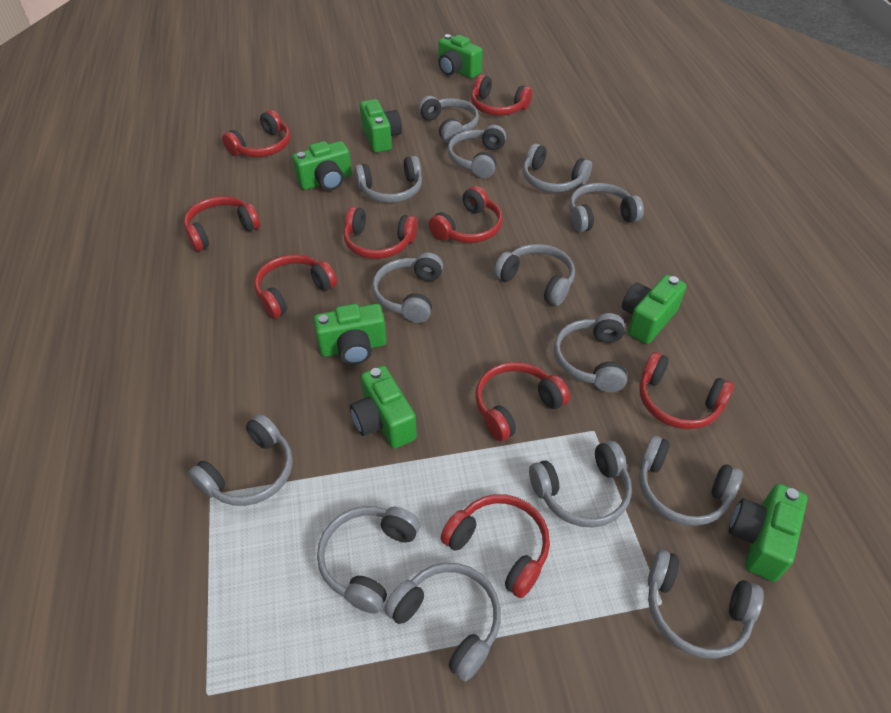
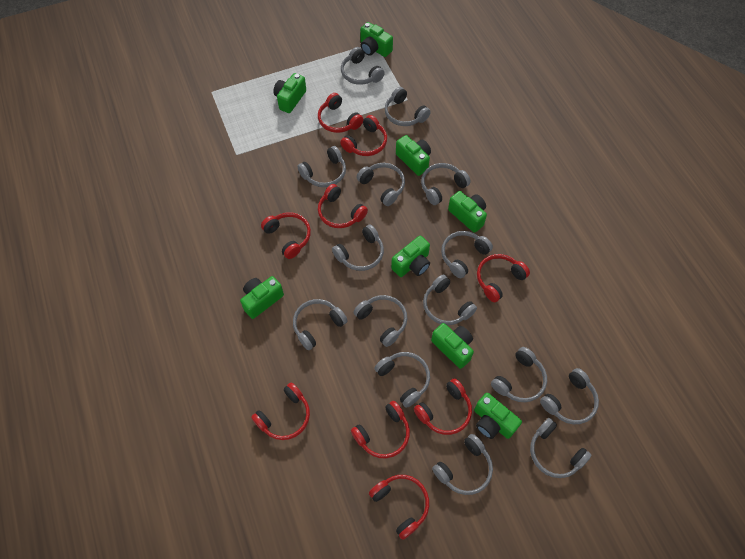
green camera: 7 -> 8
grey headphones: 14 -> 15

